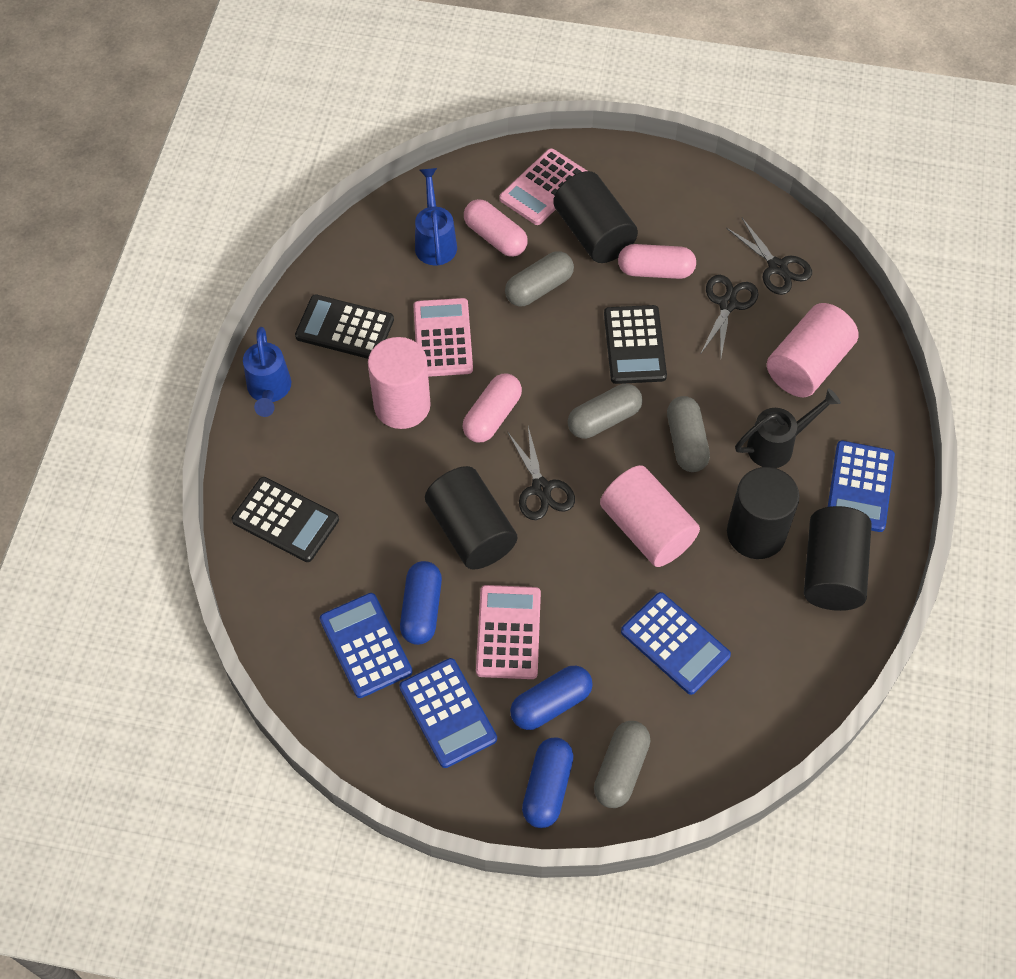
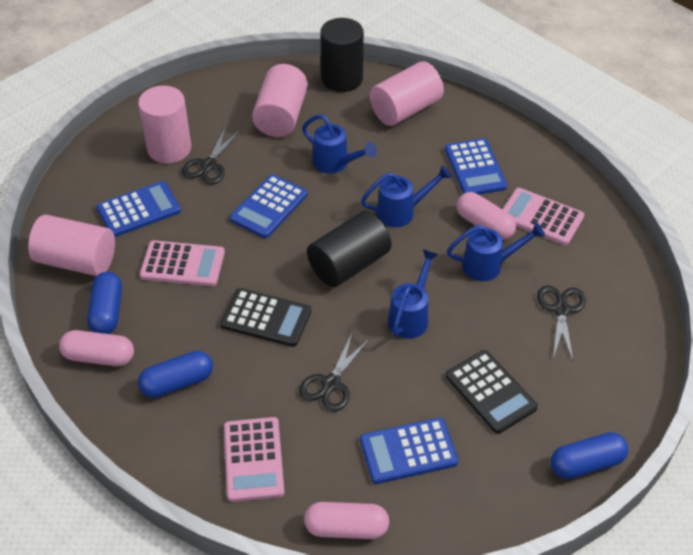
black calculator: 3 -> 2
black cylinder: 4 -> 2
black watering can: 1 -> 0
blue watering can: 2 -> 4
grey capsule: 4 -> 0
pink cylinder: 3 -> 4

